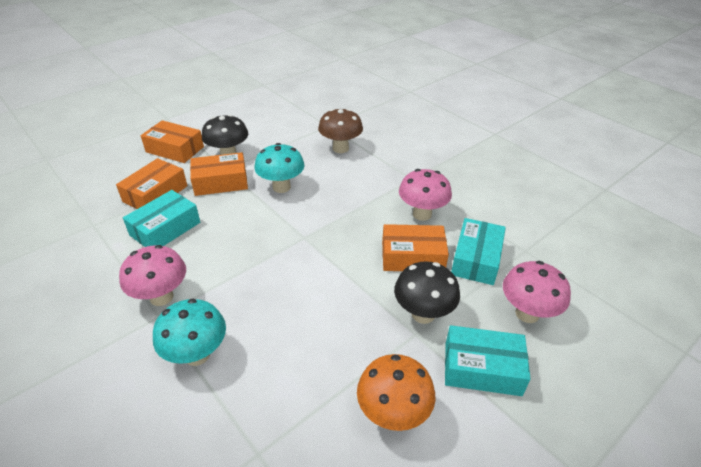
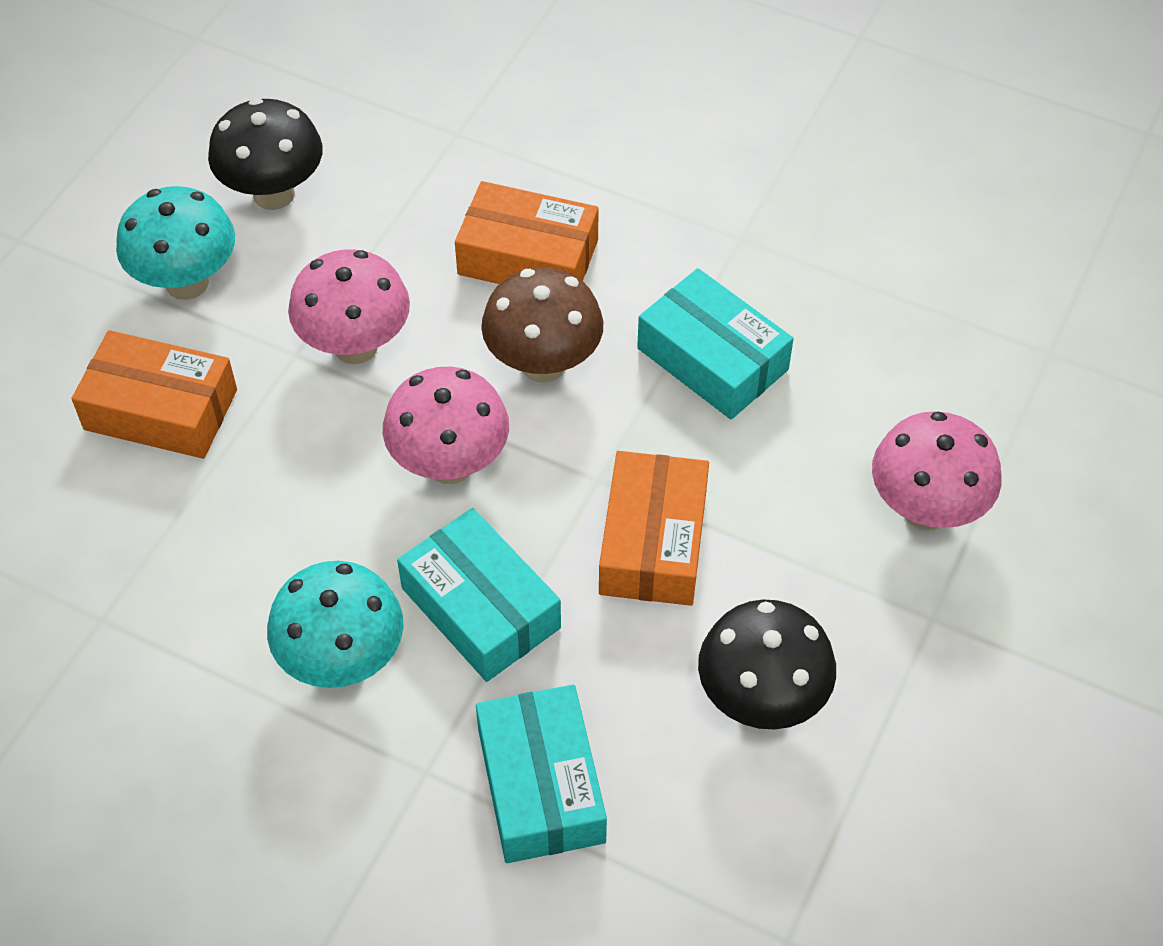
orange box: 4 -> 3
orange mushroom: 1 -> 0

